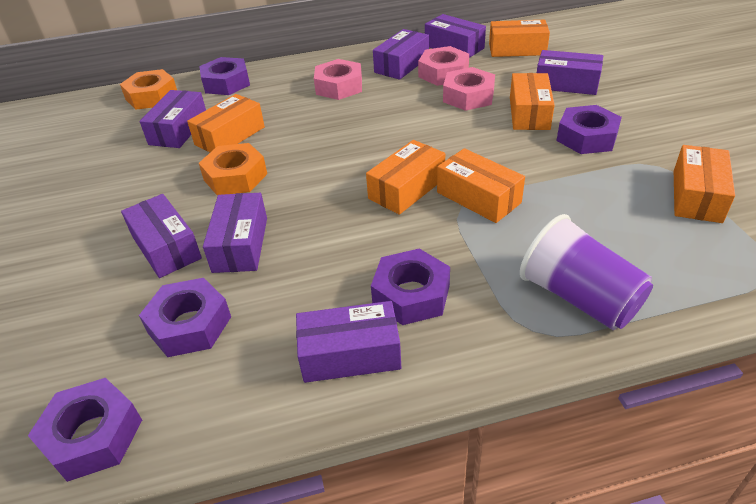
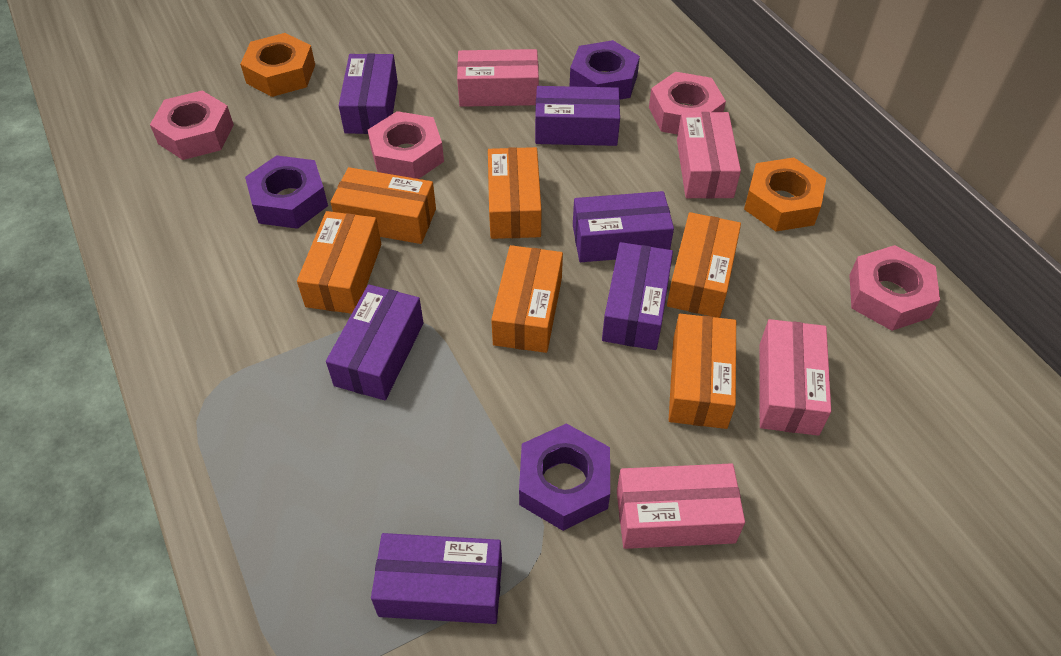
pink box: 0 -> 4
pink nut: 3 -> 4
purple box: 7 -> 6
purple cup: 1 -> 0
purple nut: 5 -> 3

